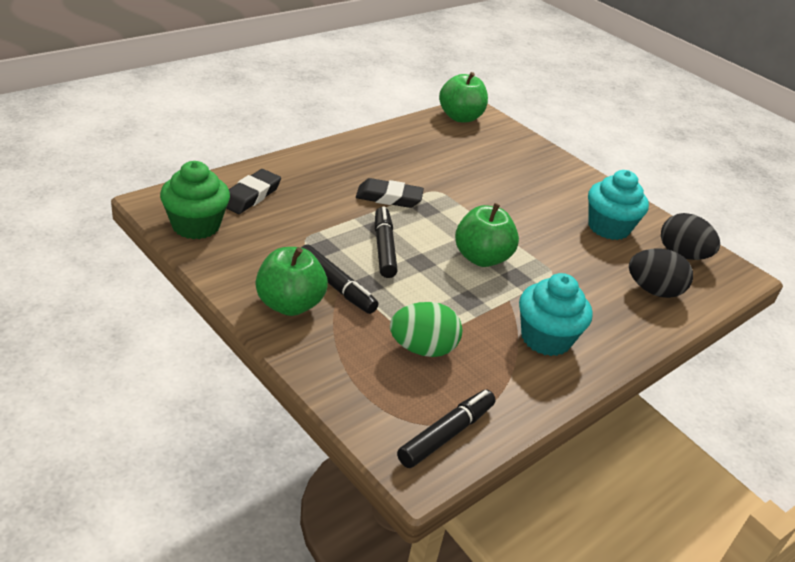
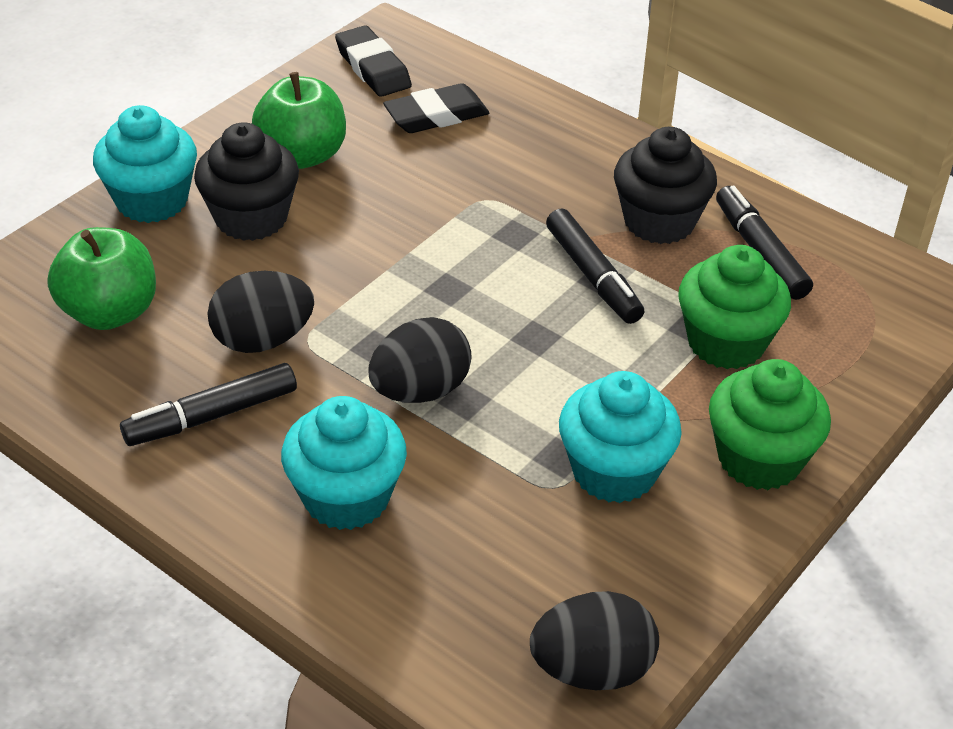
black cupcake: 0 -> 2
black egg: 2 -> 3
green apple: 3 -> 2
green cupcake: 1 -> 2
green egg: 1 -> 0
turquoise cupcake: 2 -> 3

